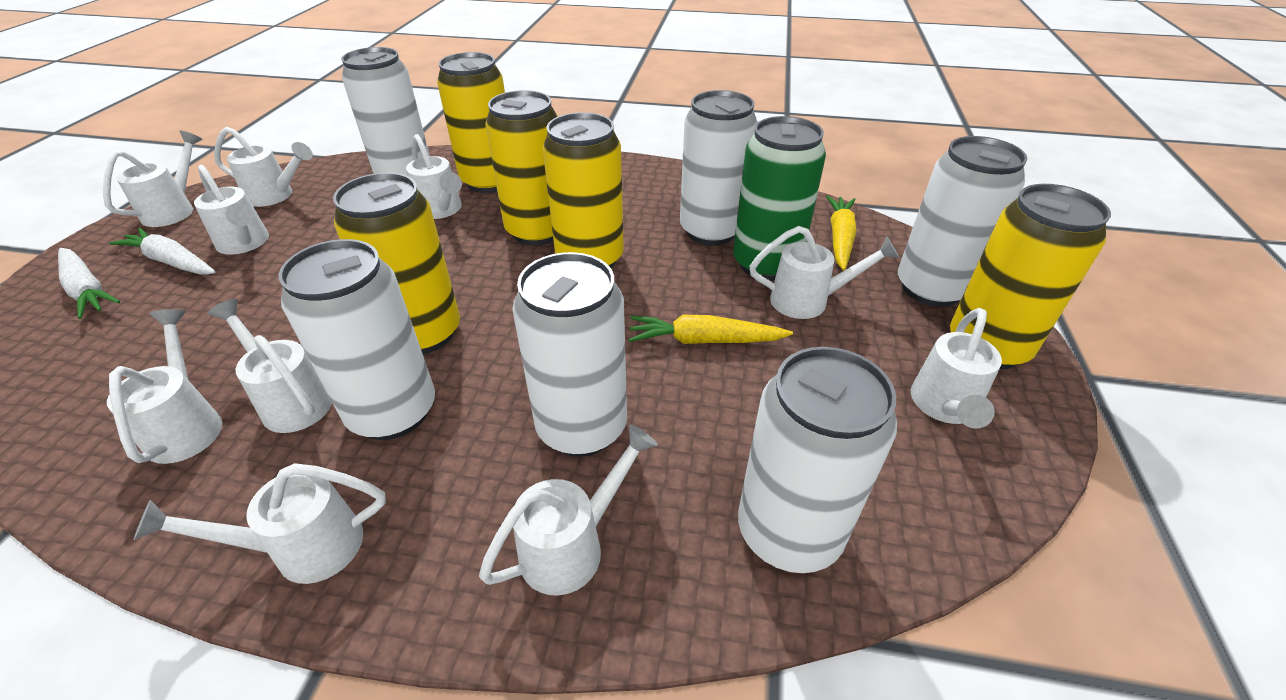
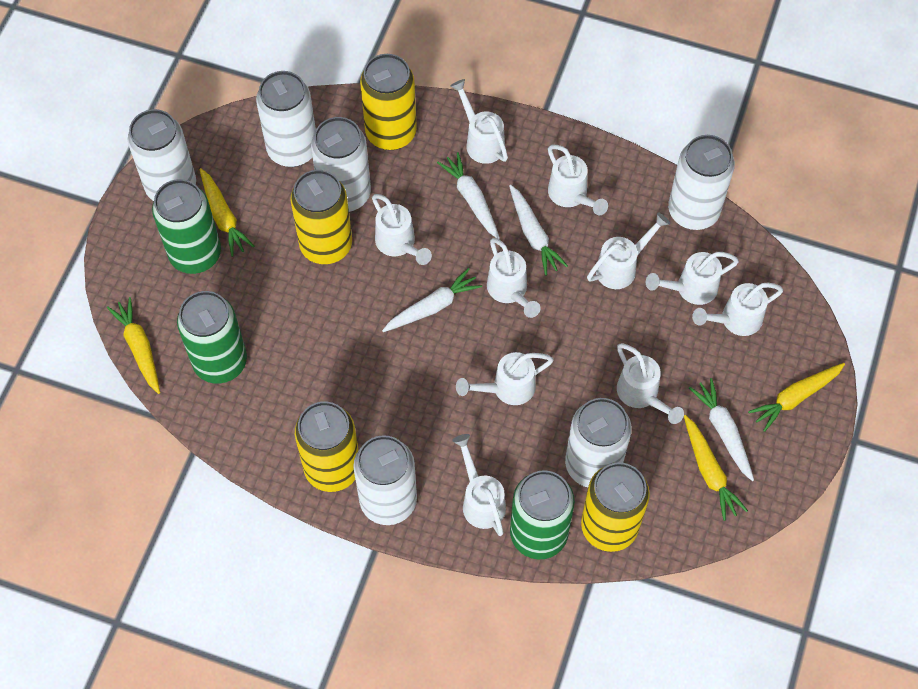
green can: 1 -> 3
white carrot: 2 -> 4
yellow can: 5 -> 4
yellow carrot: 2 -> 4

